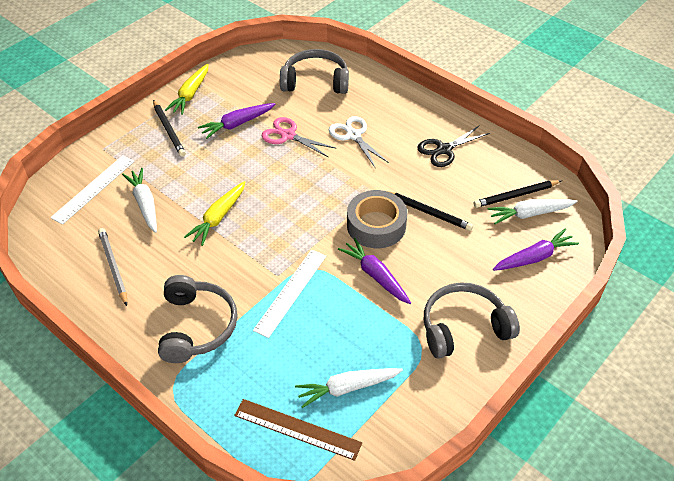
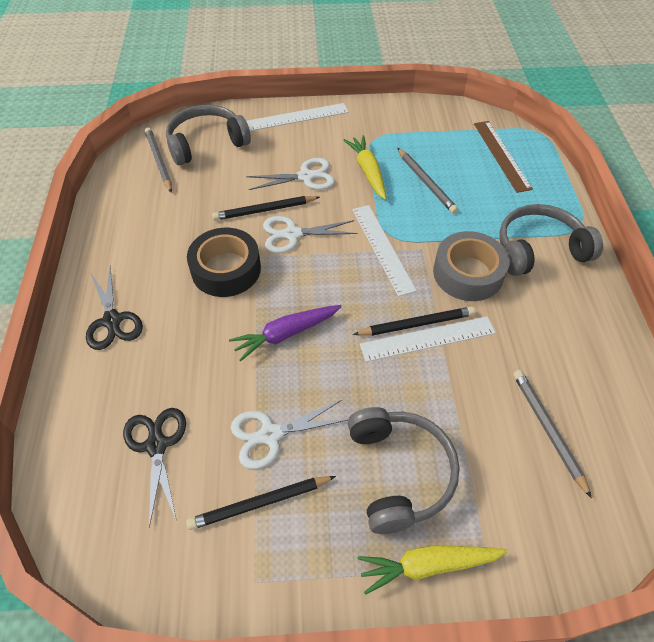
black scissors: 1 -> 2
black tape: 0 -> 1
grey pencil: 1 -> 3
pink scissors: 1 -> 0
purple carrot: 3 -> 1
white carrot: 3 -> 0
white ruler: 2 -> 3
white scissors: 1 -> 3

